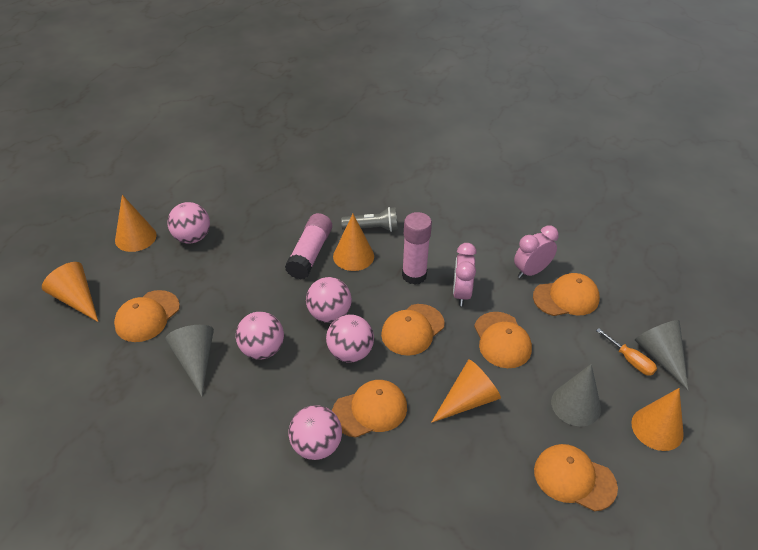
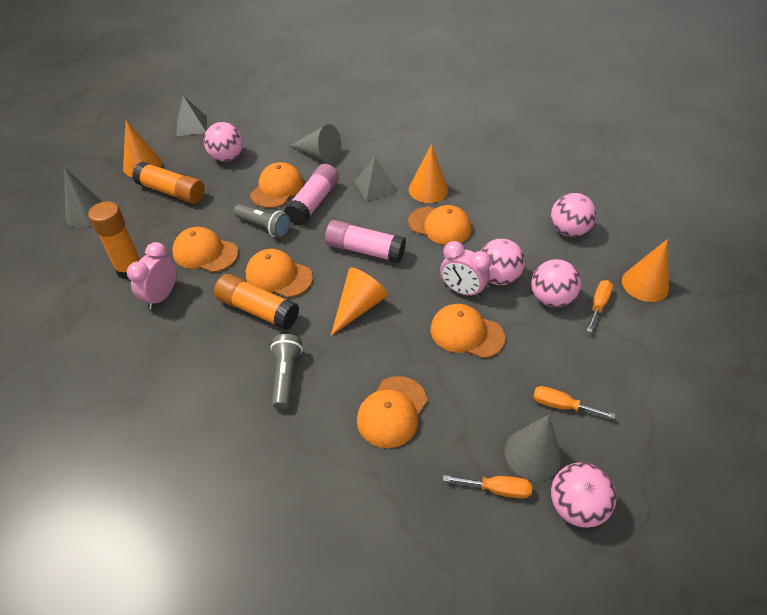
grey flashlight: 1 -> 2
grey pyramid: 0 -> 2
orange cone: 5 -> 4
orange glue stick: 0 -> 3
orange screwdriver: 1 -> 3

